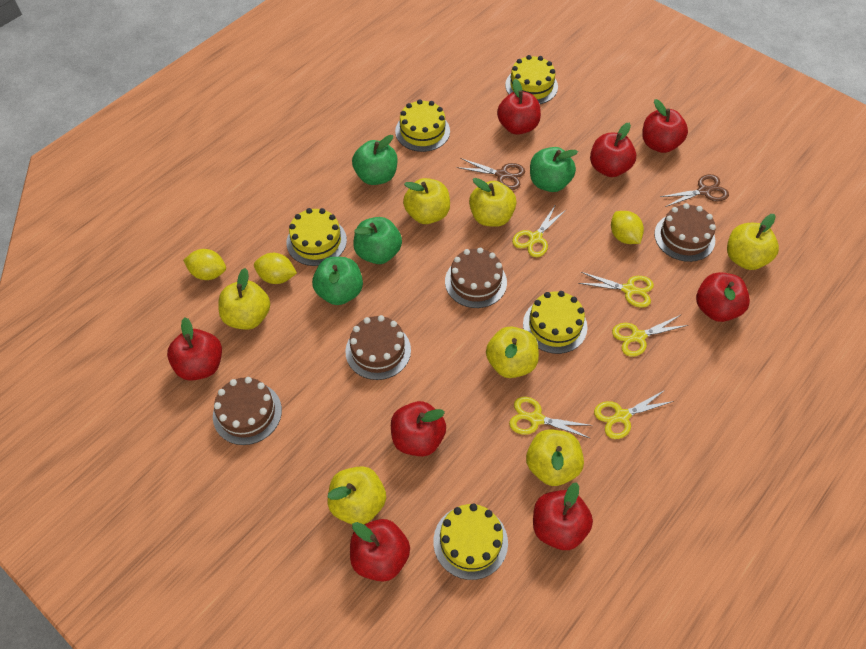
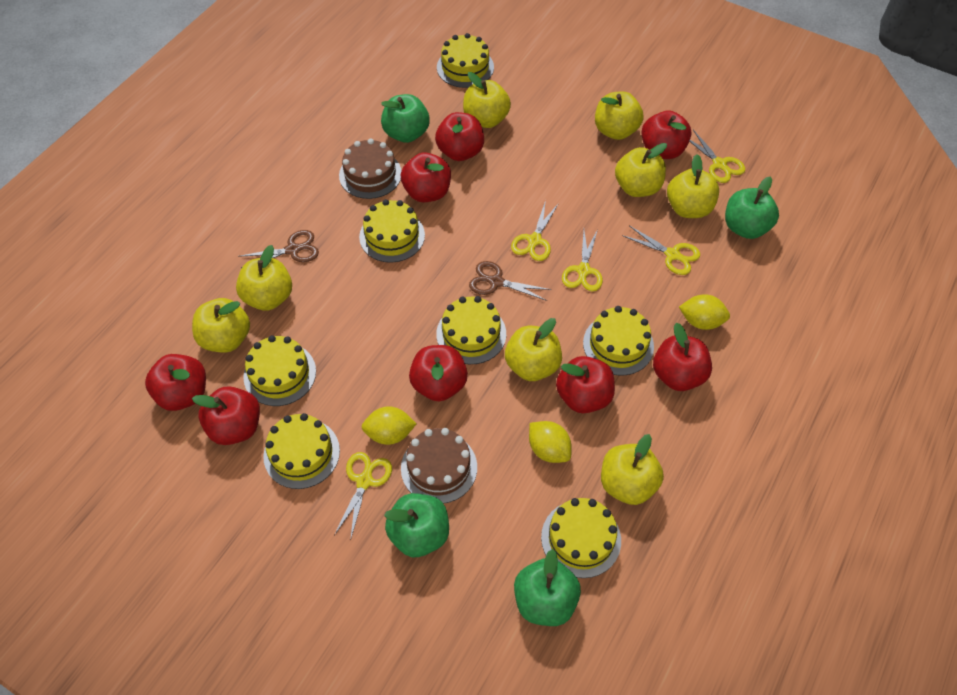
brown cake: 4 -> 2
yellow apple: 7 -> 8
yellow cake: 5 -> 7

